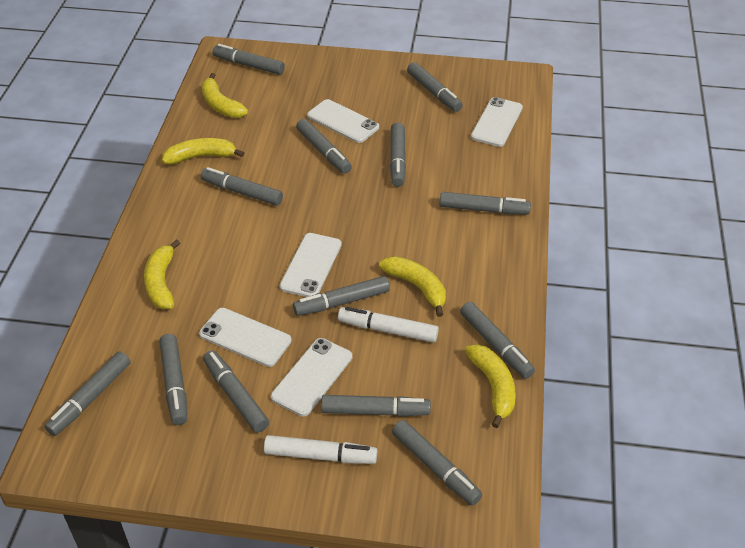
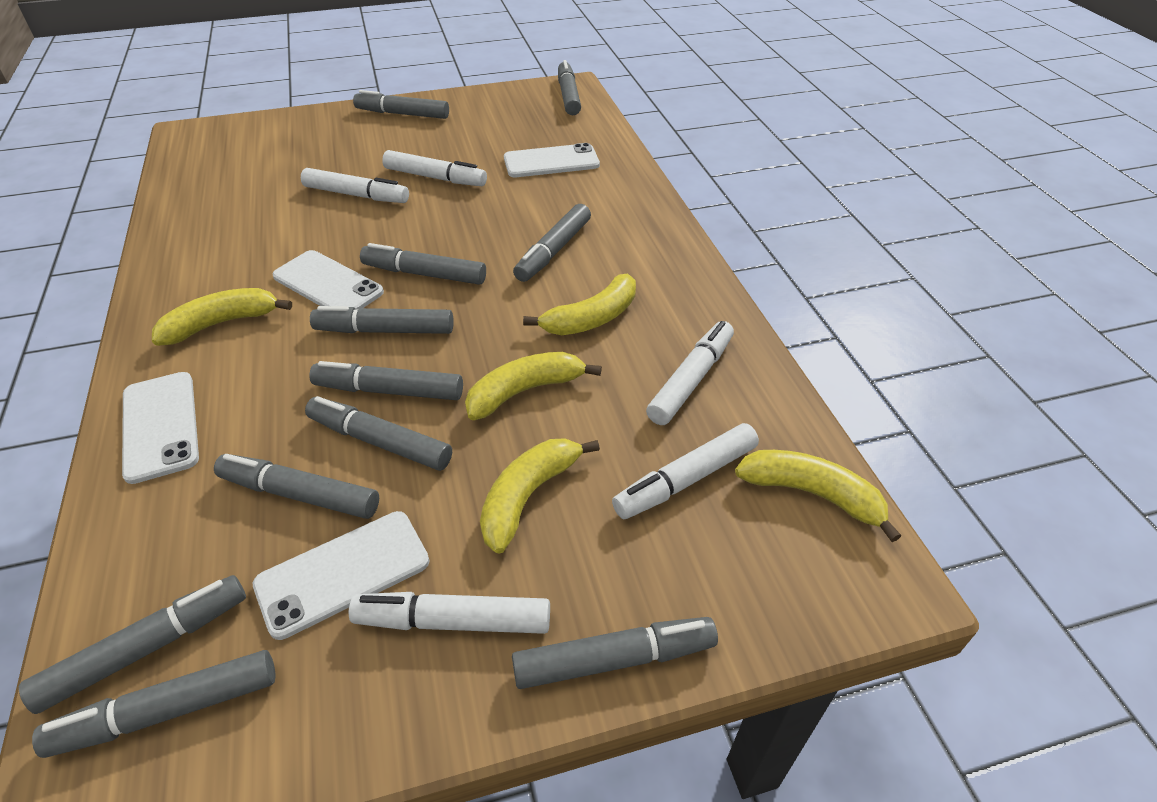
grey marker: 13 -> 11
white marker: 2 -> 5
white phone: 5 -> 4

